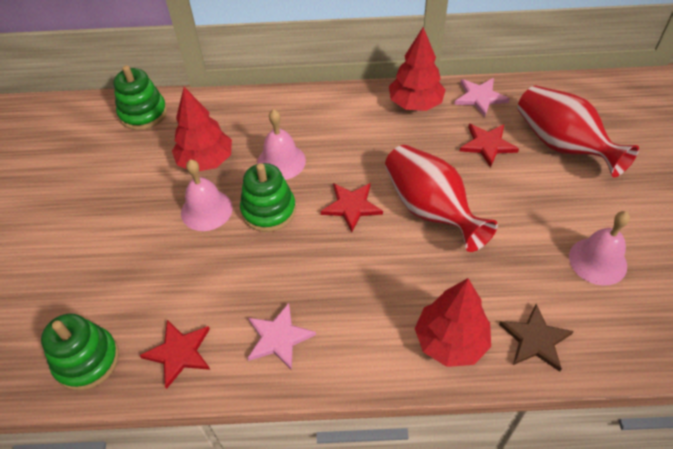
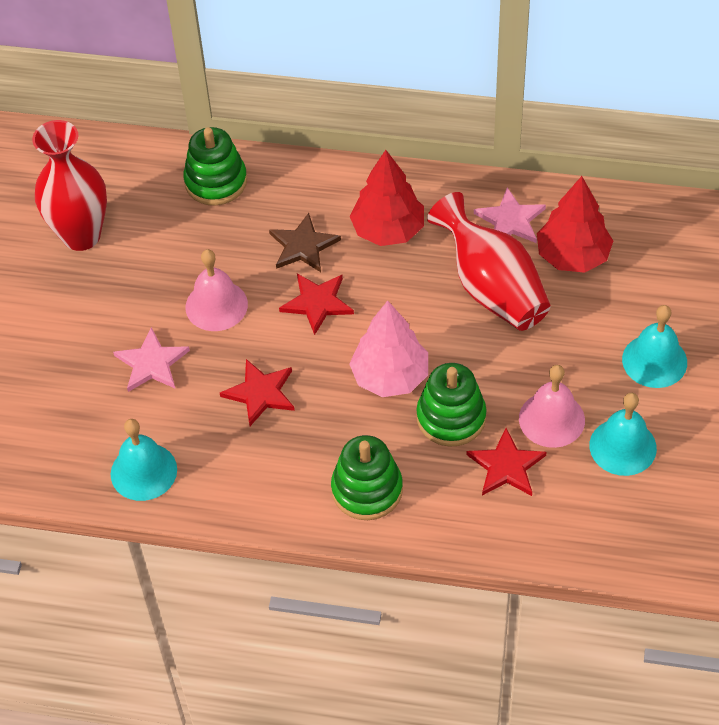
pink bell: 3 -> 2
pink tree: 0 -> 1
red tree: 3 -> 2
turquoise bell: 0 -> 3

